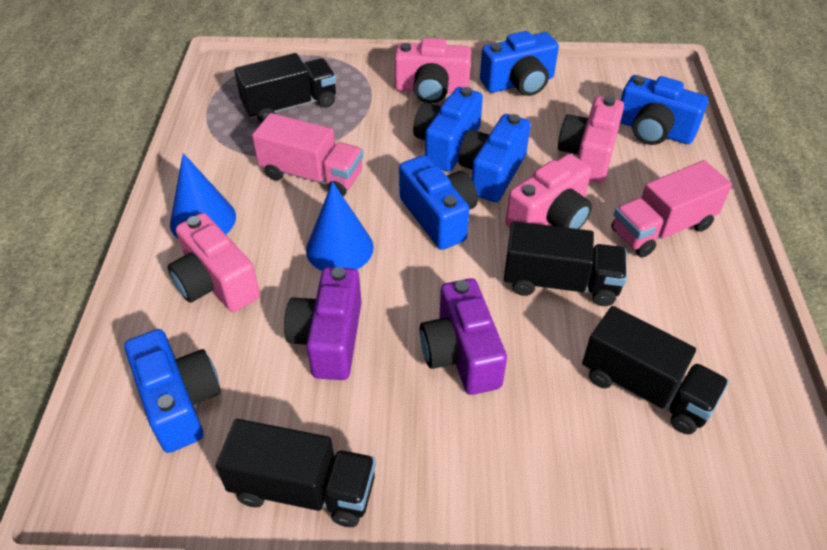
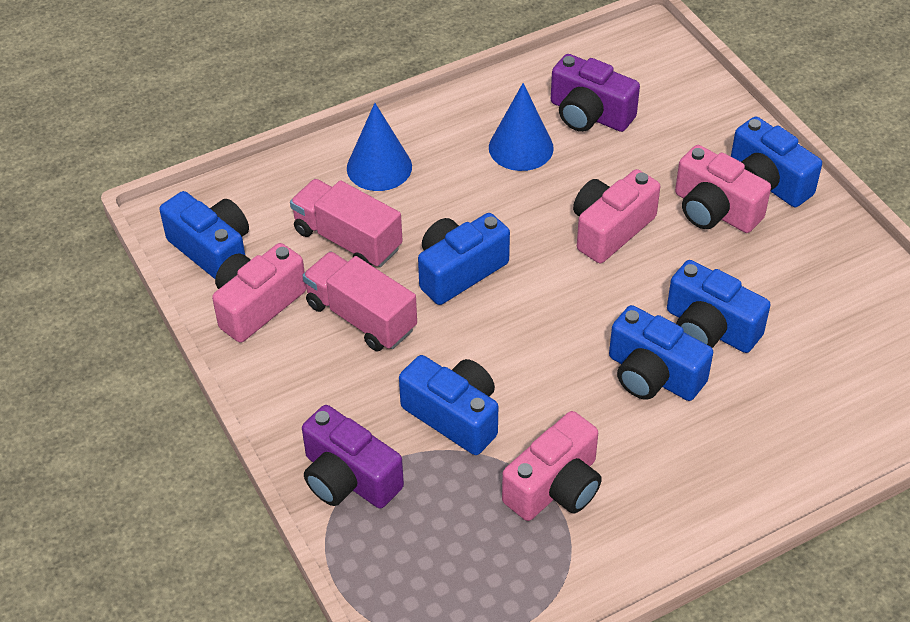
black truck: 4 -> 0

